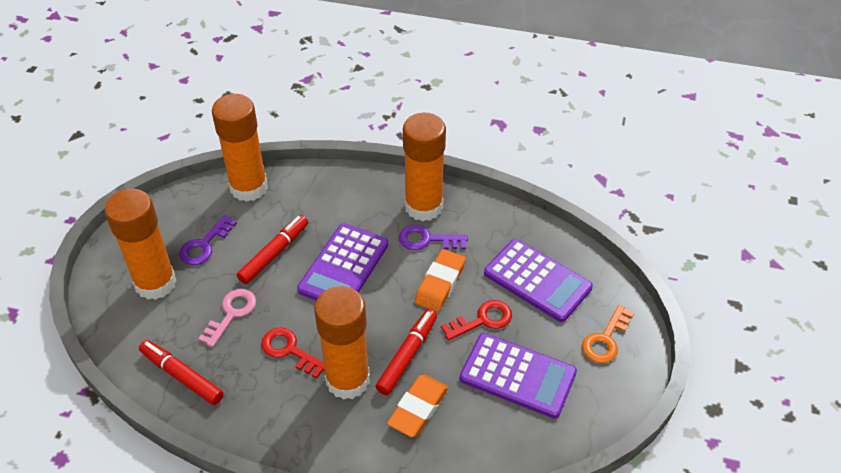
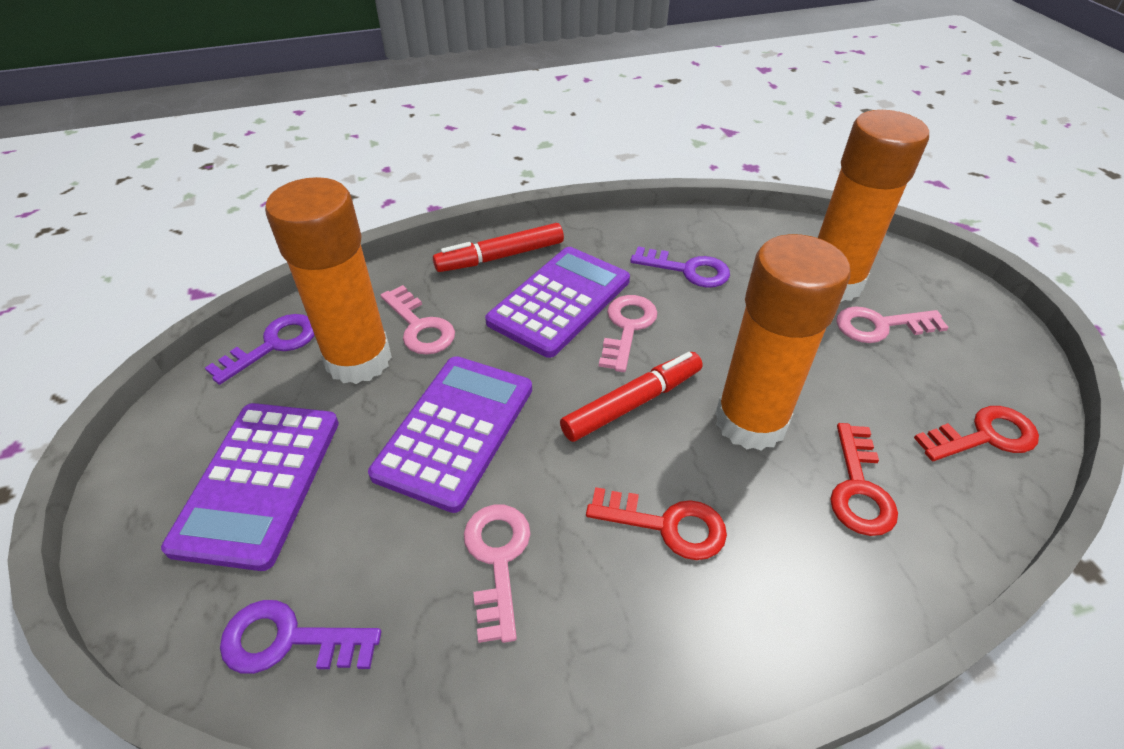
orange eraser: 2 -> 0
orange glue stick: 4 -> 3
orange key: 1 -> 0
pink key: 1 -> 4
purple key: 2 -> 3
red key: 2 -> 3
red marker: 3 -> 2

